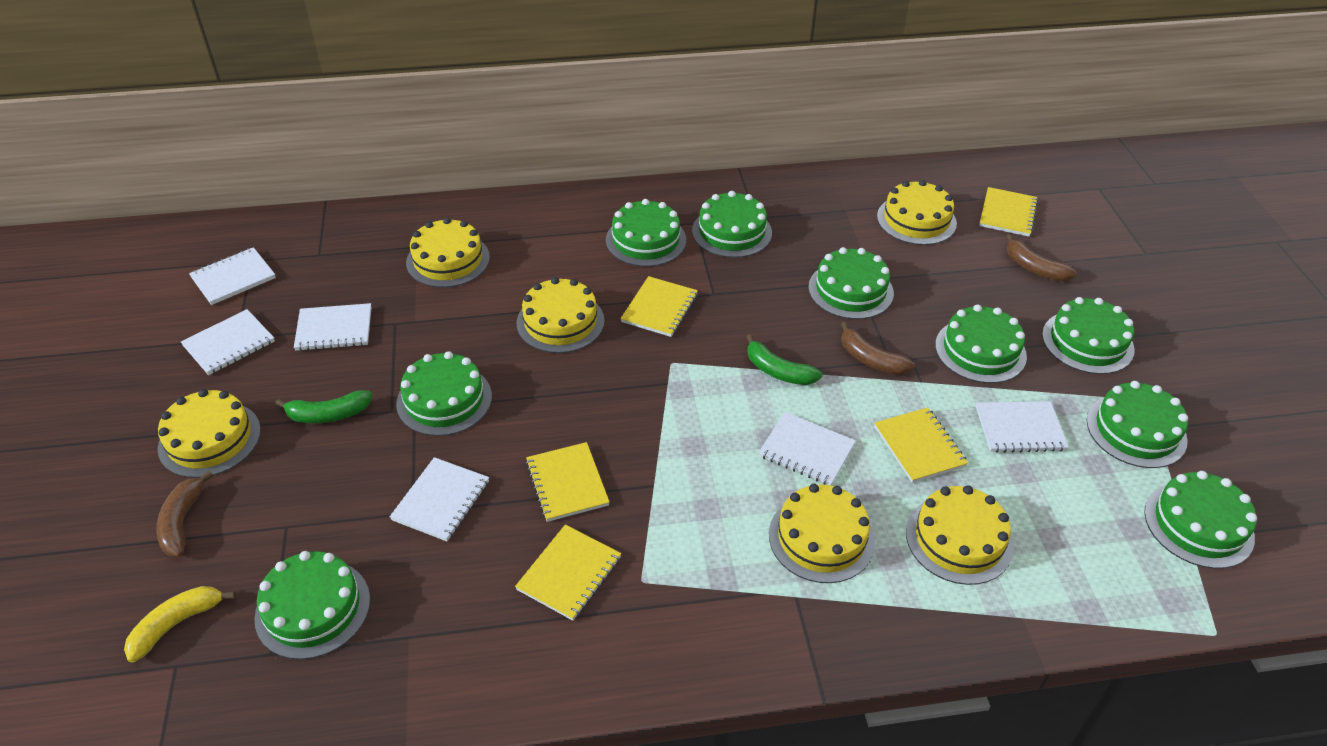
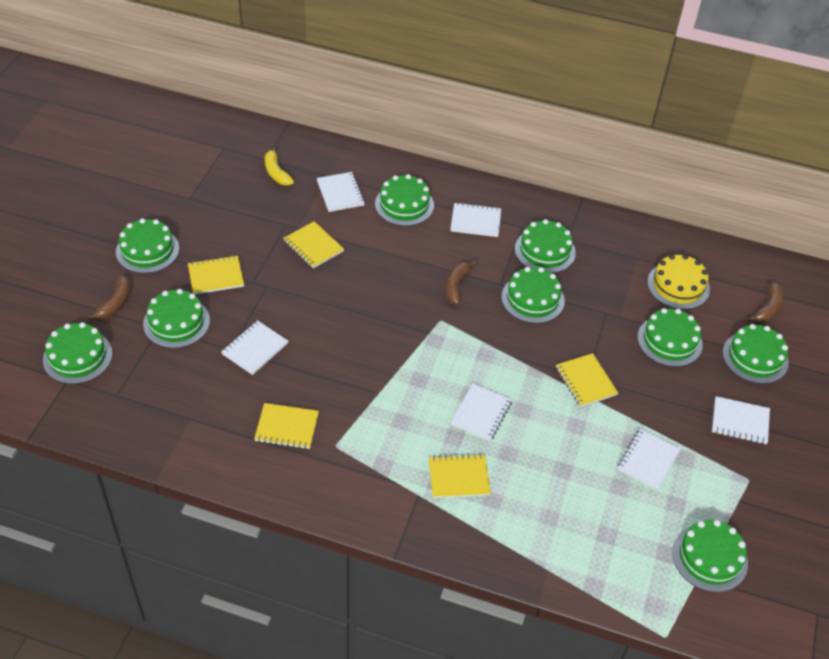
green banana: 2 -> 0
yellow cake: 6 -> 1

